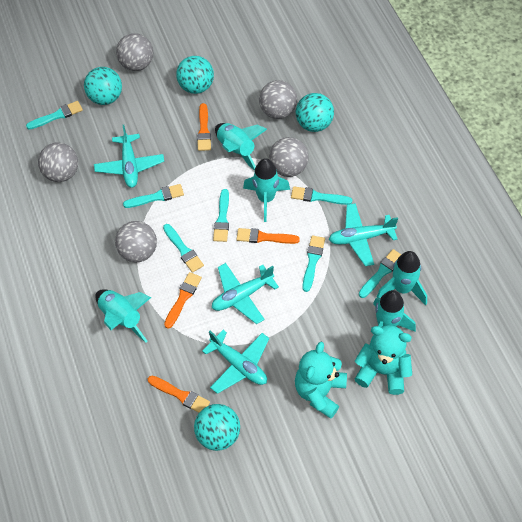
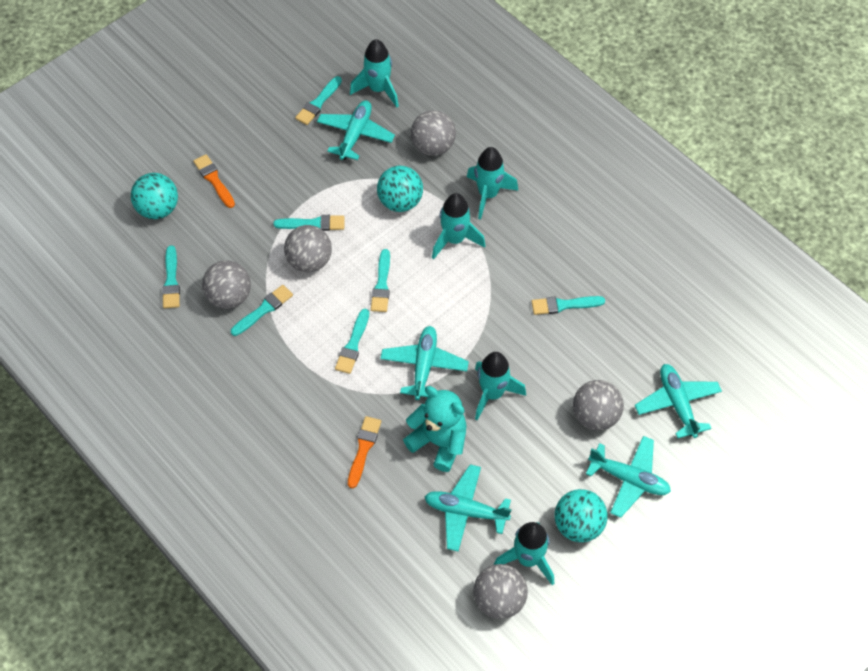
orange brush: 4 -> 2
turquoise ball: 4 -> 3
turquoise plane: 4 -> 5
turquoise teddy bear: 2 -> 1

